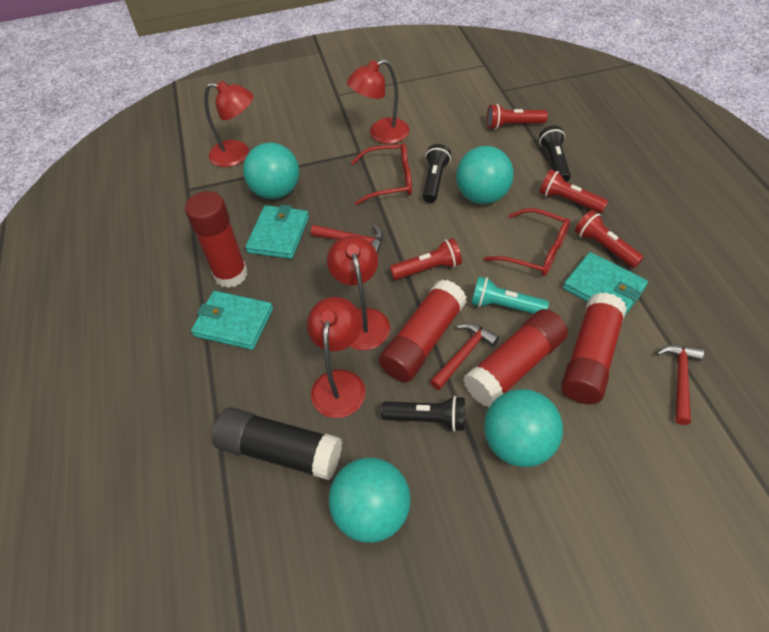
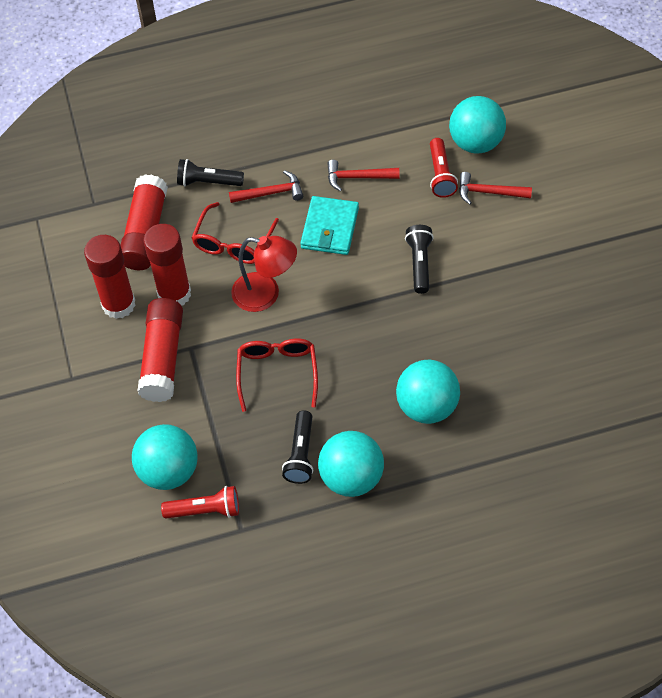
black glue stick: 1 -> 0
red flashlight: 4 -> 2
red lamp: 4 -> 1
turquoise flashlight: 1 -> 0
turquoise wallet: 3 -> 1

